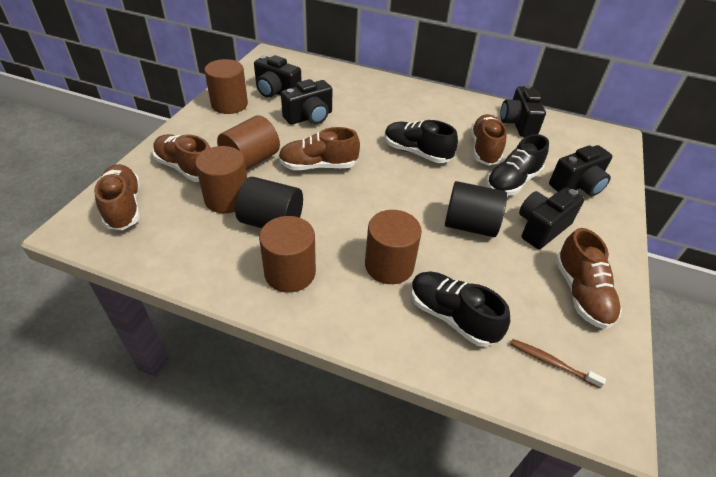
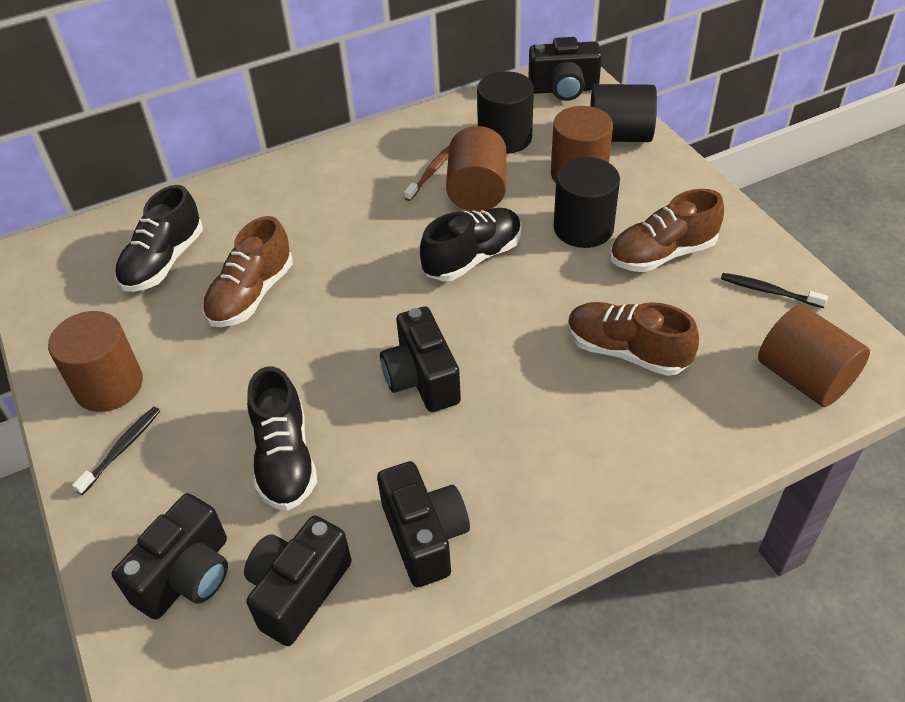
black cylinder: 2 -> 3
black toothbrush: 0 -> 2
brown cylinder: 5 -> 4
brown shoe: 5 -> 3

